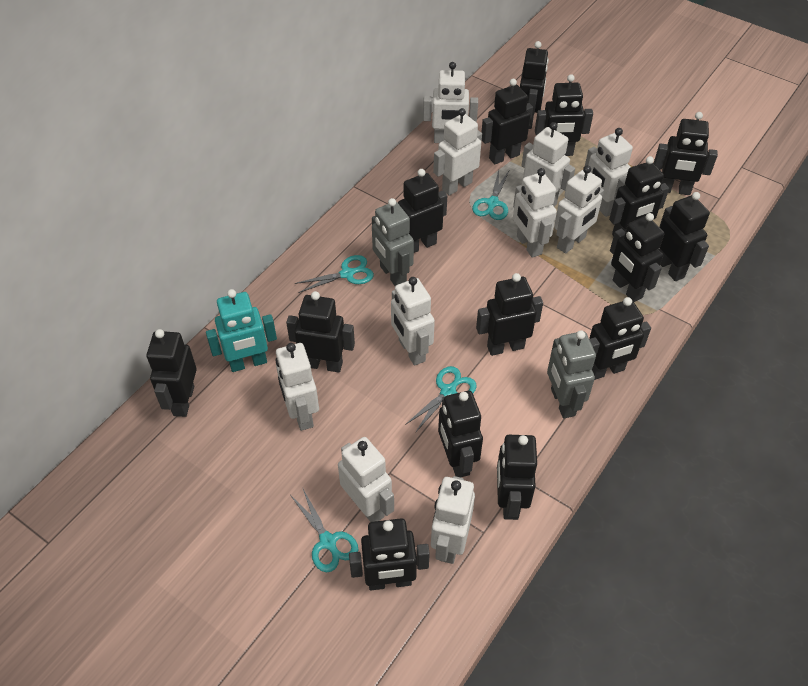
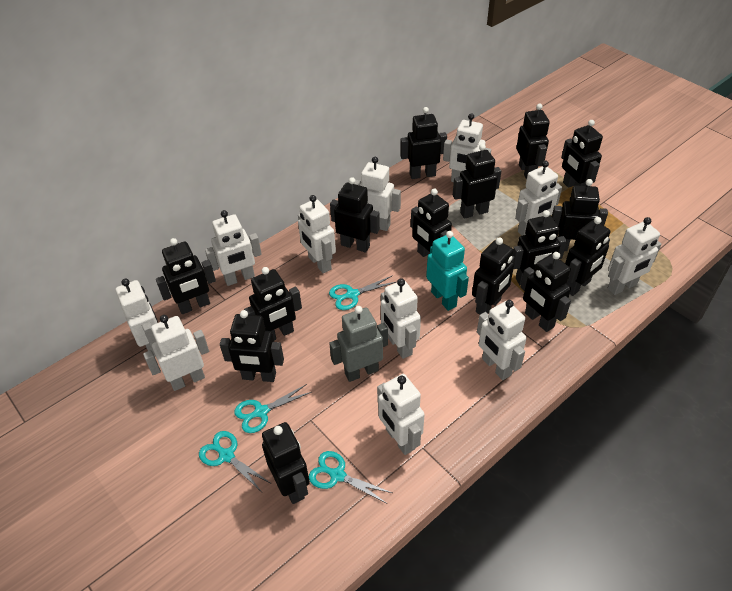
grey robot: 2 -> 1
white robot: 10 -> 11

